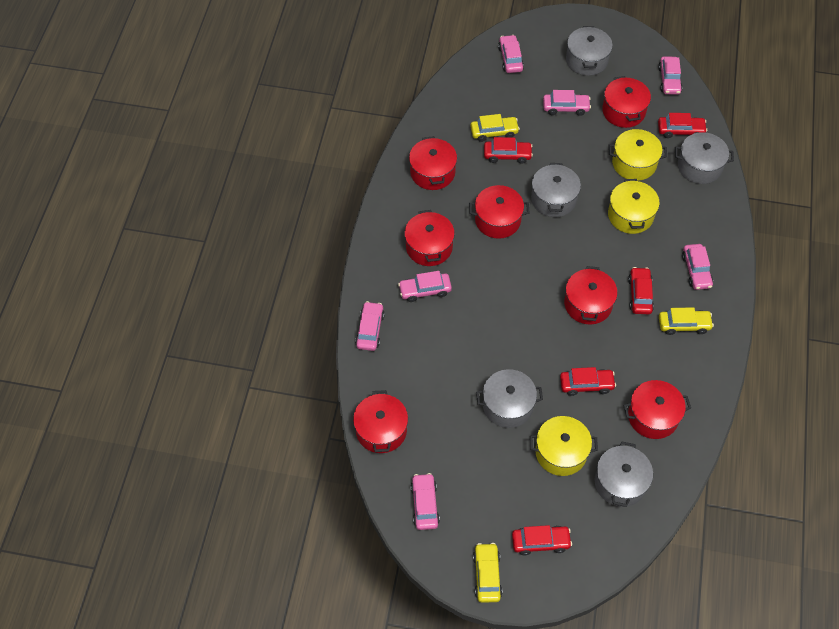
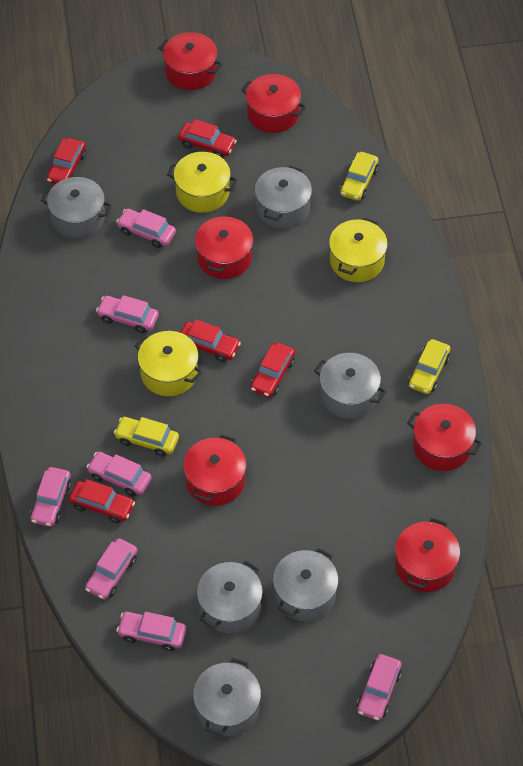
grey pot: 5 -> 6
red pot: 7 -> 6

